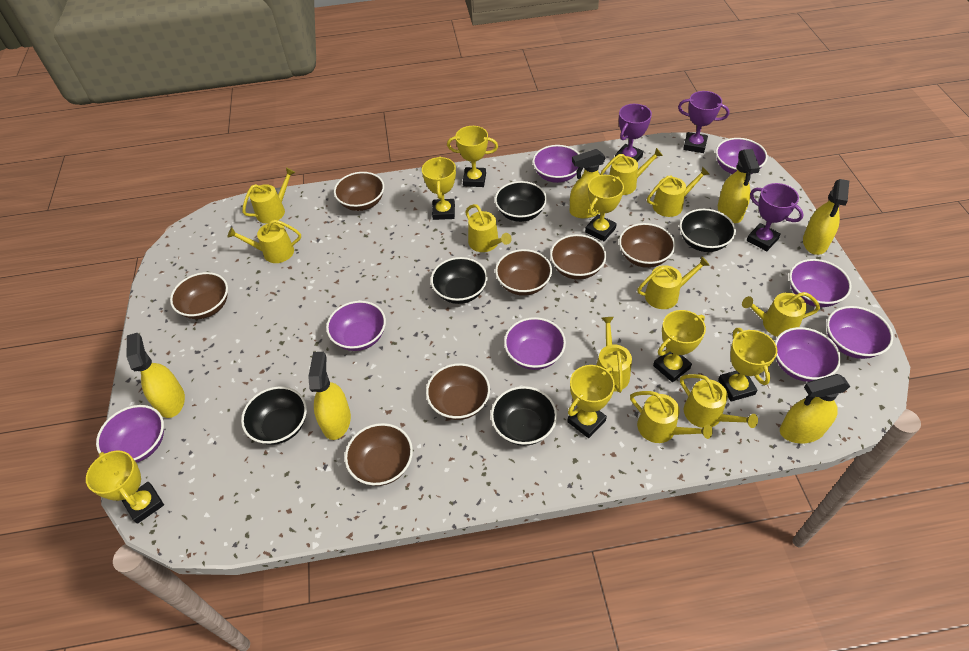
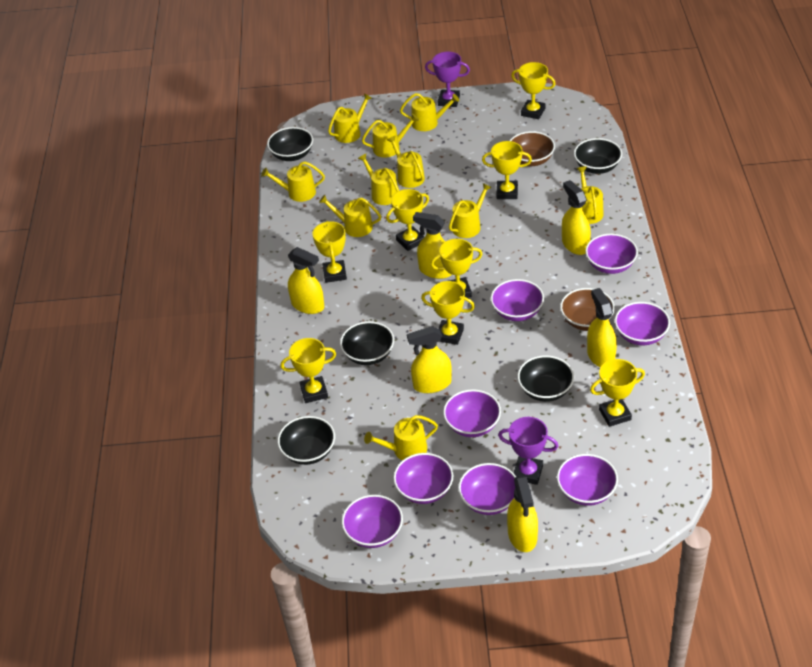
brown bowl: 7 -> 2
purple trophy: 3 -> 2
yellow trophy: 7 -> 8

